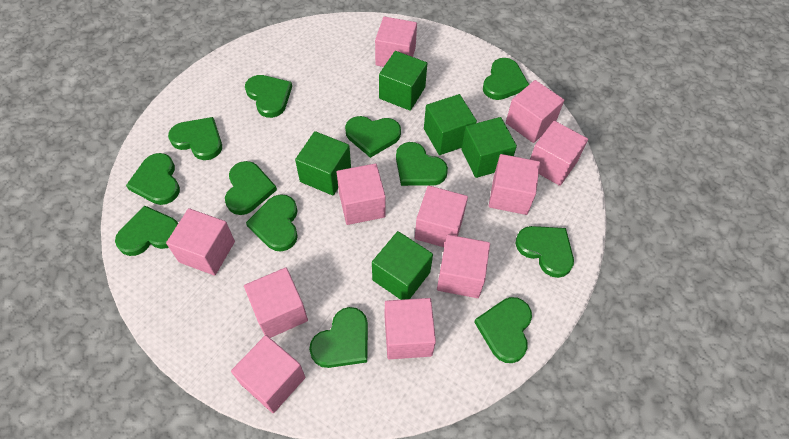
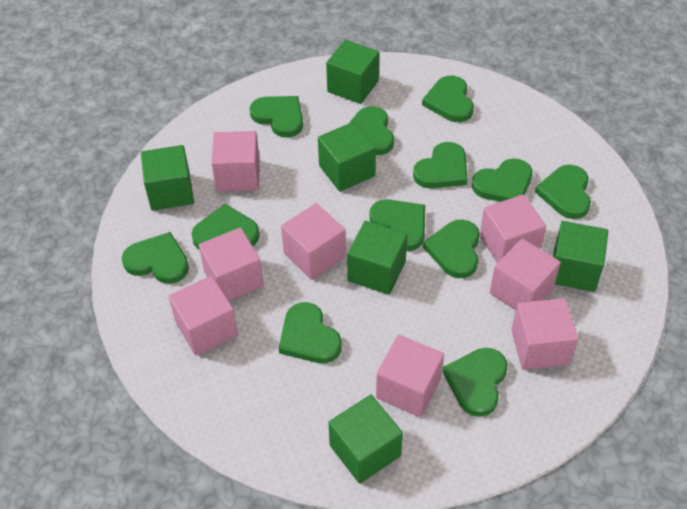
green cube: 5 -> 6
pink cube: 11 -> 8

